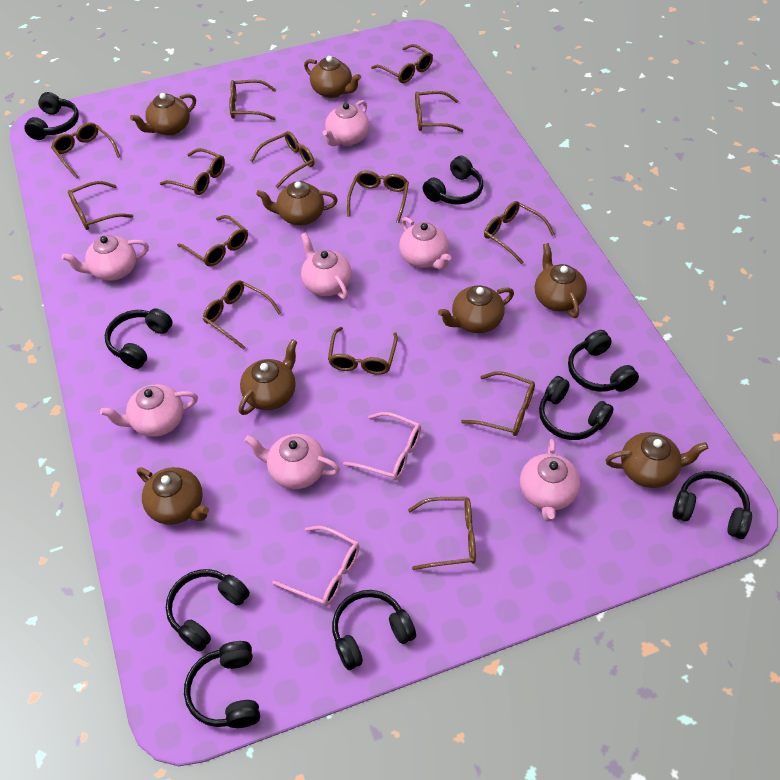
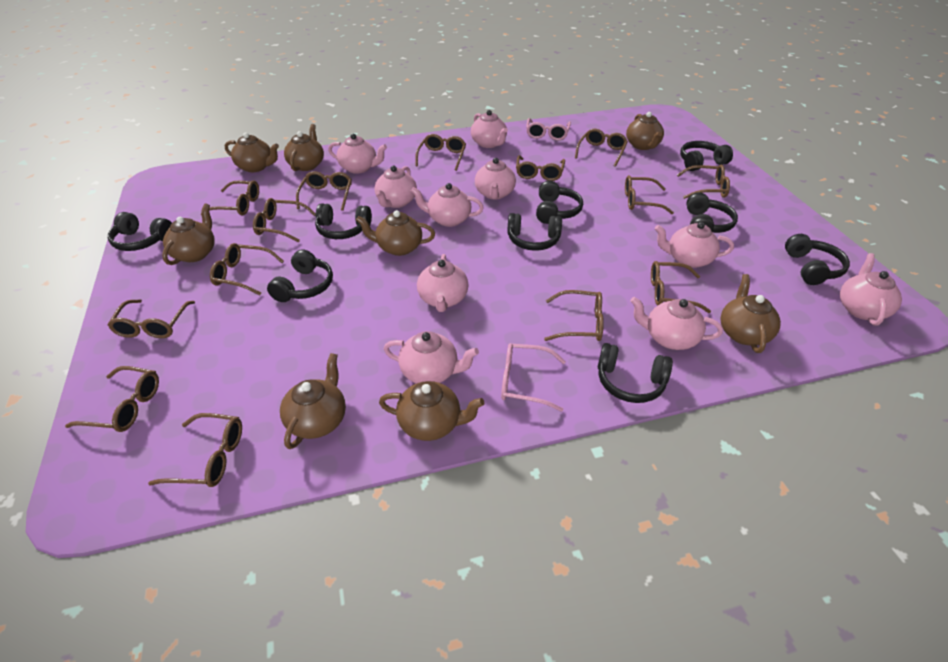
pink teapot: 7 -> 10

